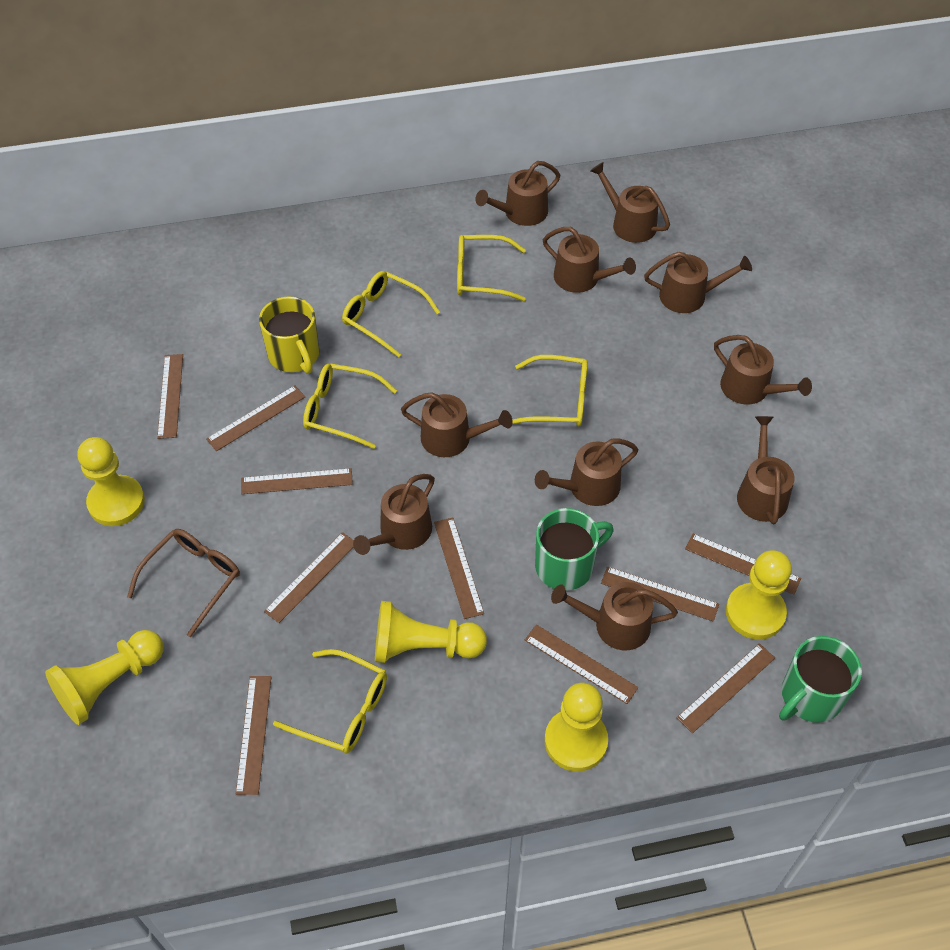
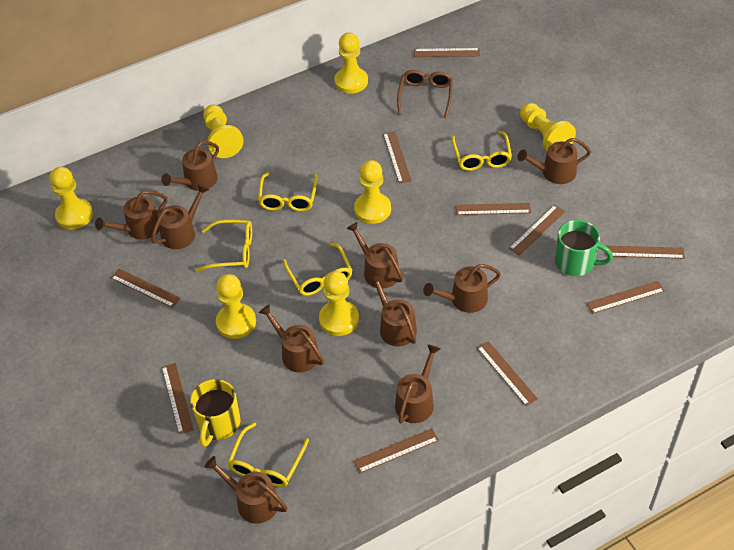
green mug: 2 -> 1
yellow pawn: 5 -> 7

